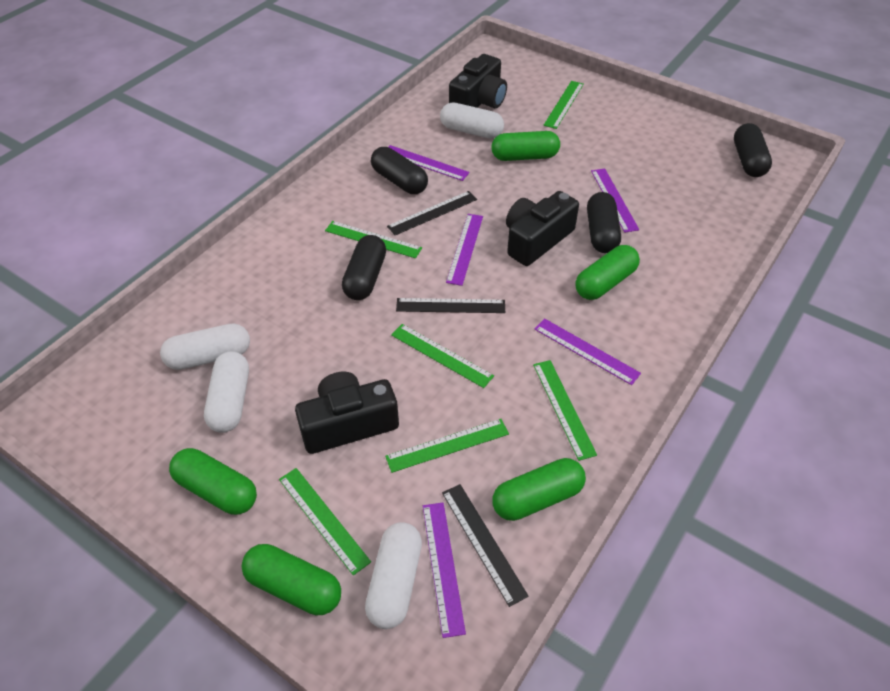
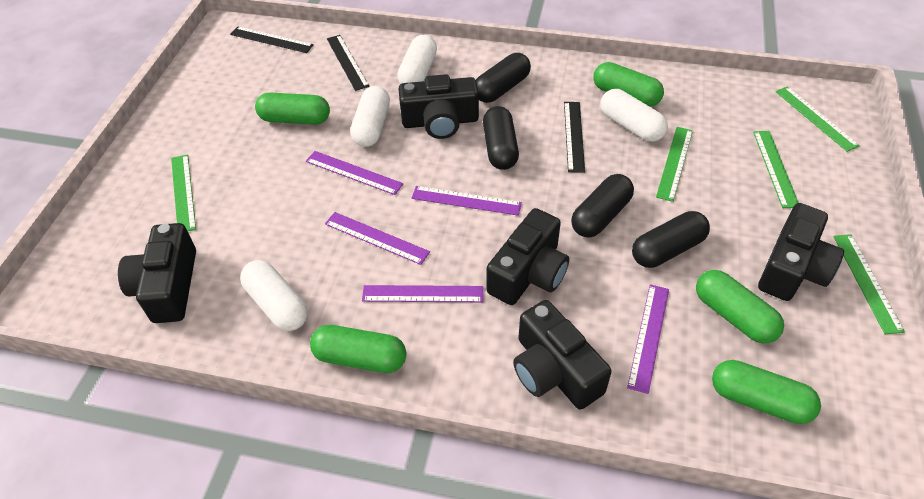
black camera: 3 -> 5
green ruler: 6 -> 5

